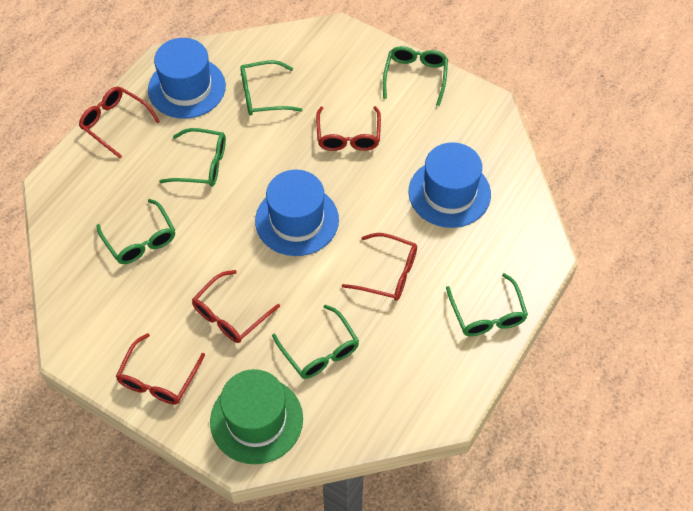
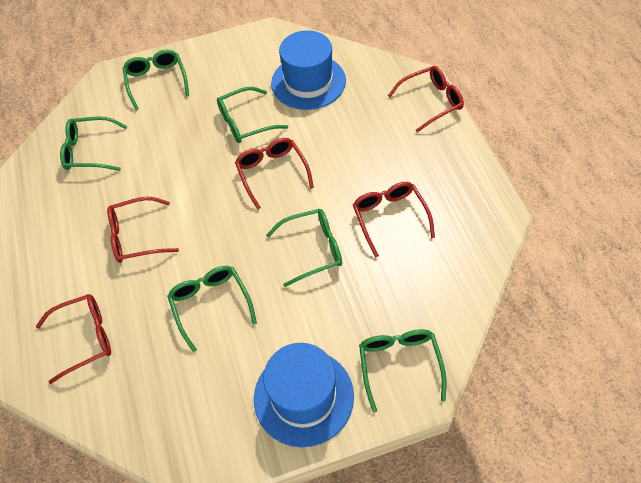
blue hat: 3 -> 2
green hat: 1 -> 0

